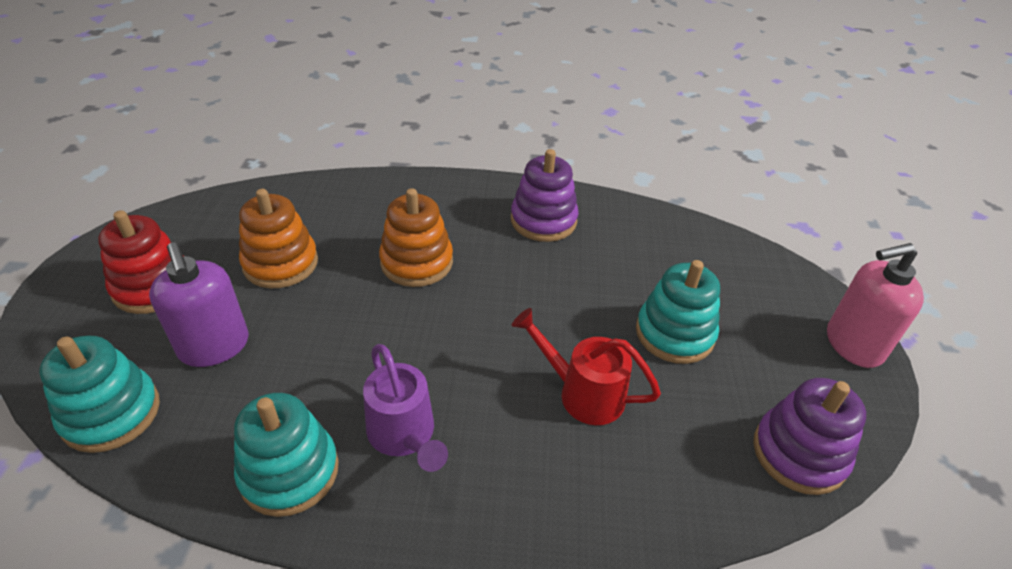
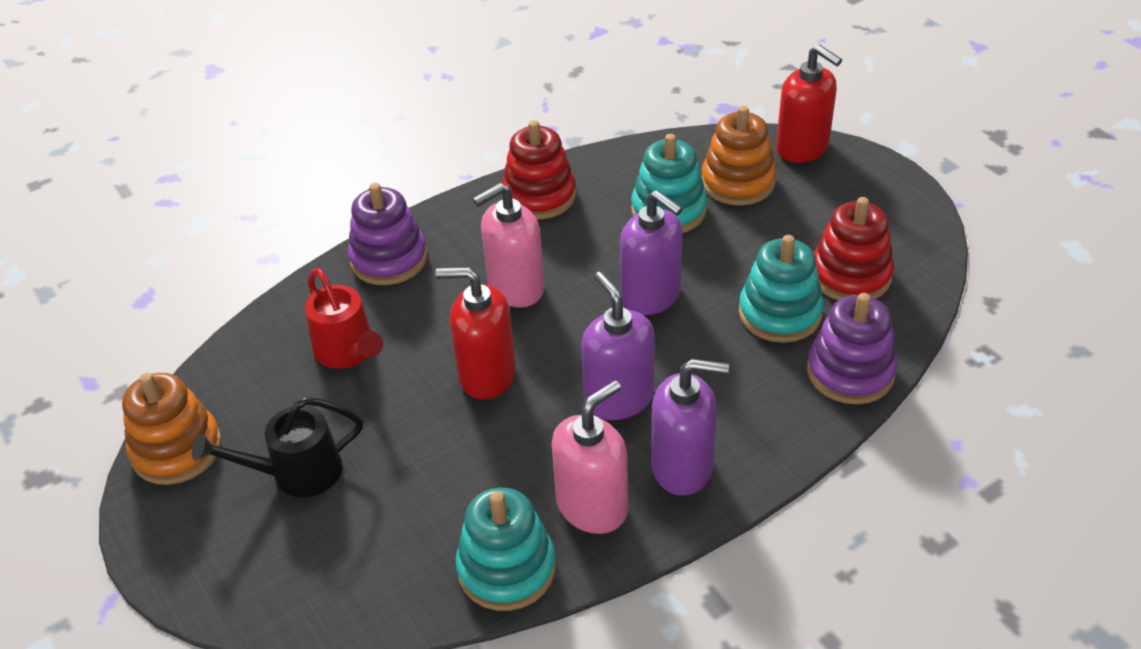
black watering can: 0 -> 1
pink soap dispenser: 1 -> 2
purple soap dispenser: 1 -> 3
purple watering can: 1 -> 0
red soap dispenser: 0 -> 2
red stacking toy: 1 -> 2

